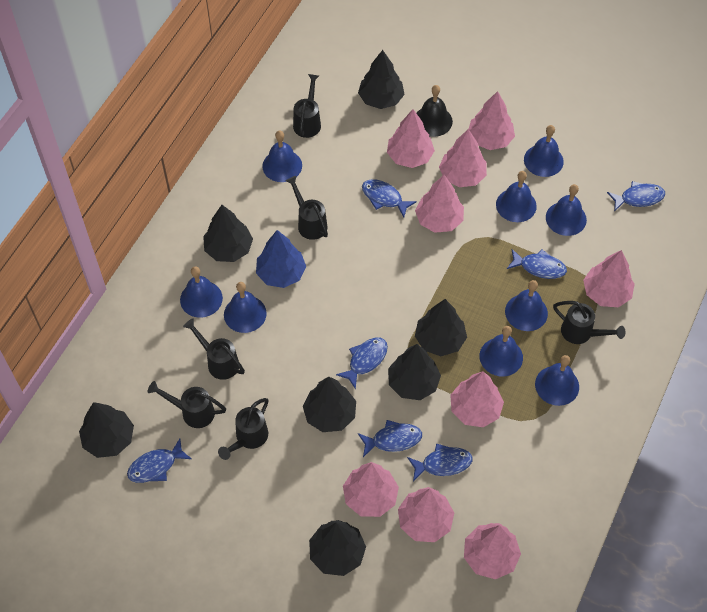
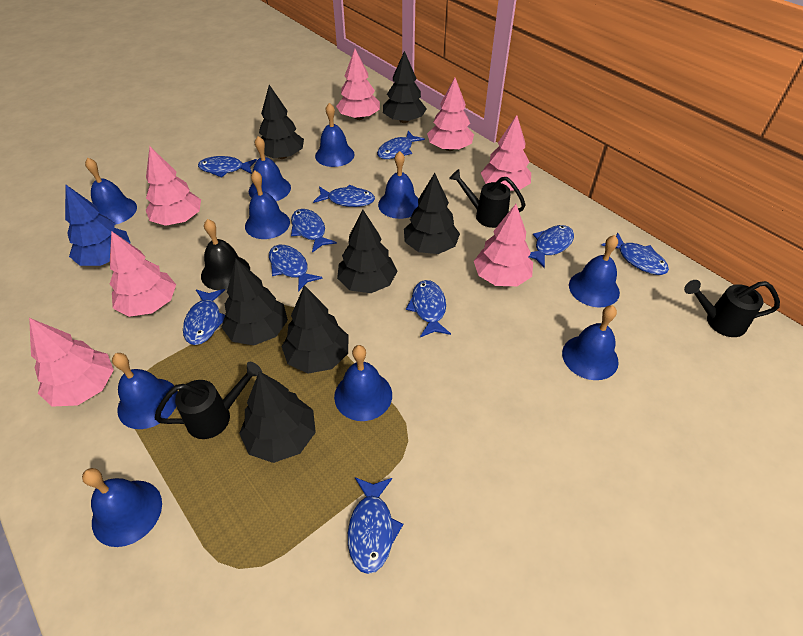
black watering can: 6 -> 3
blue bell: 9 -> 10
blue fish: 7 -> 10
pink tree: 9 -> 7

